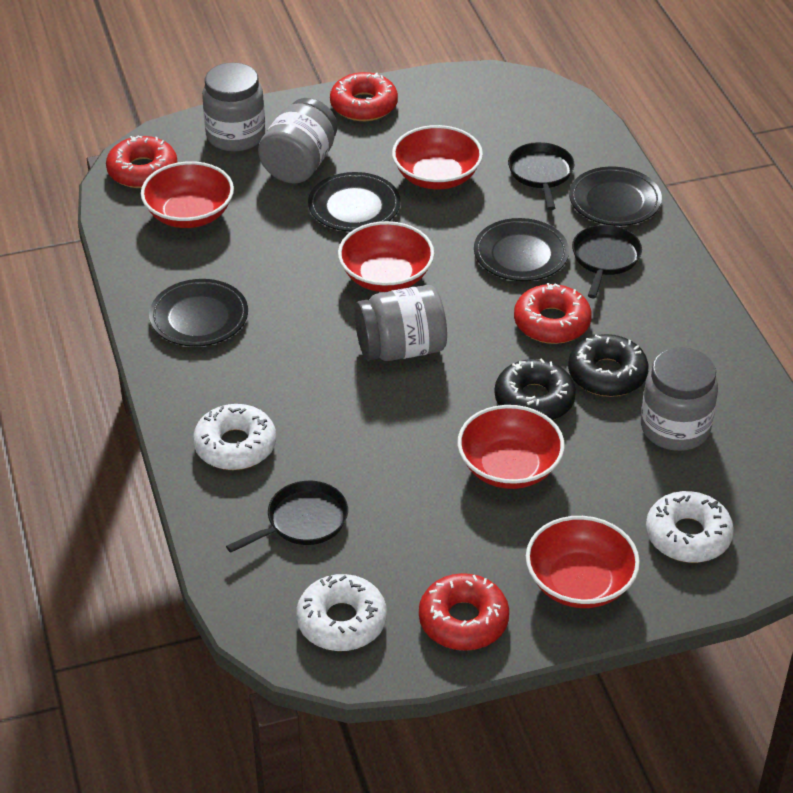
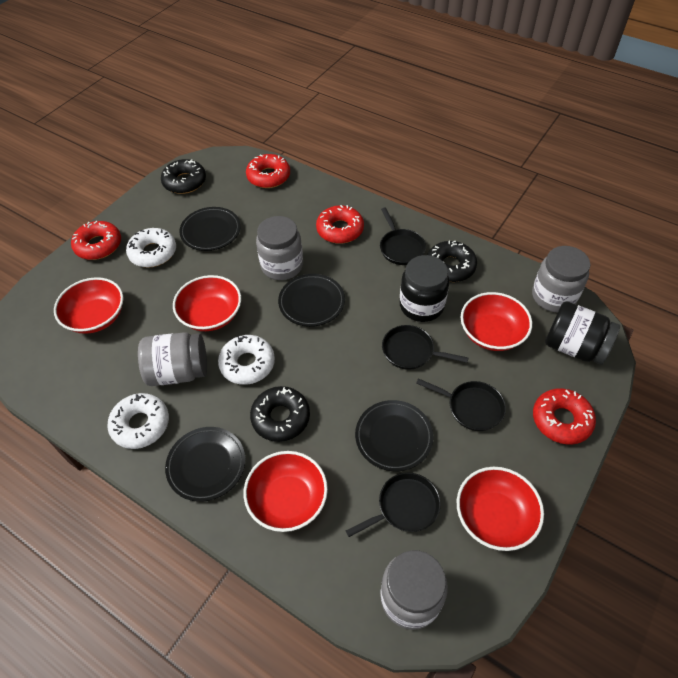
black donut: 2 -> 3
black jar: 0 -> 2
black pan: 3 -> 4

